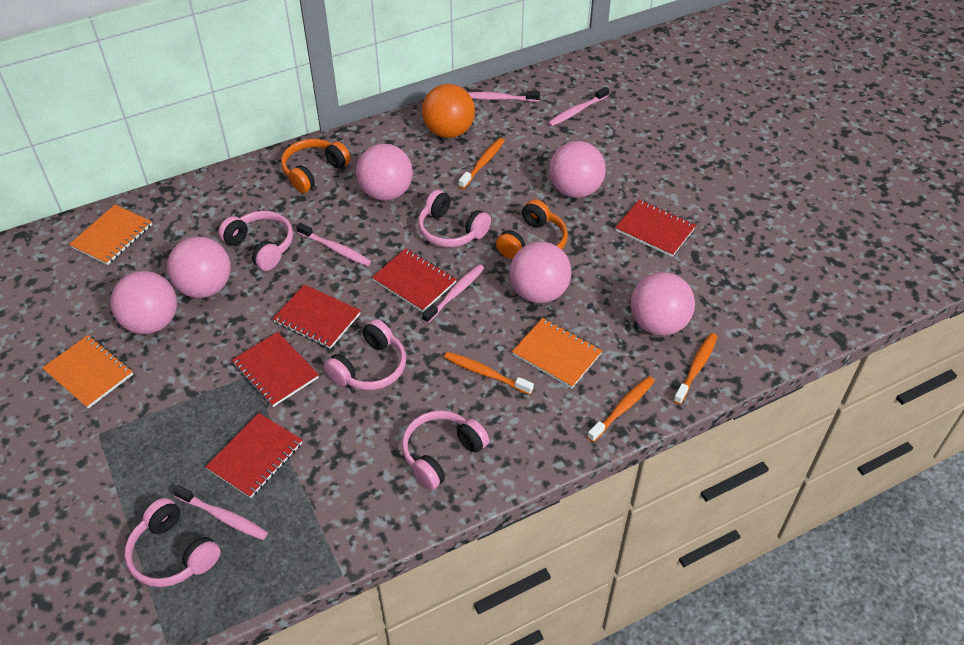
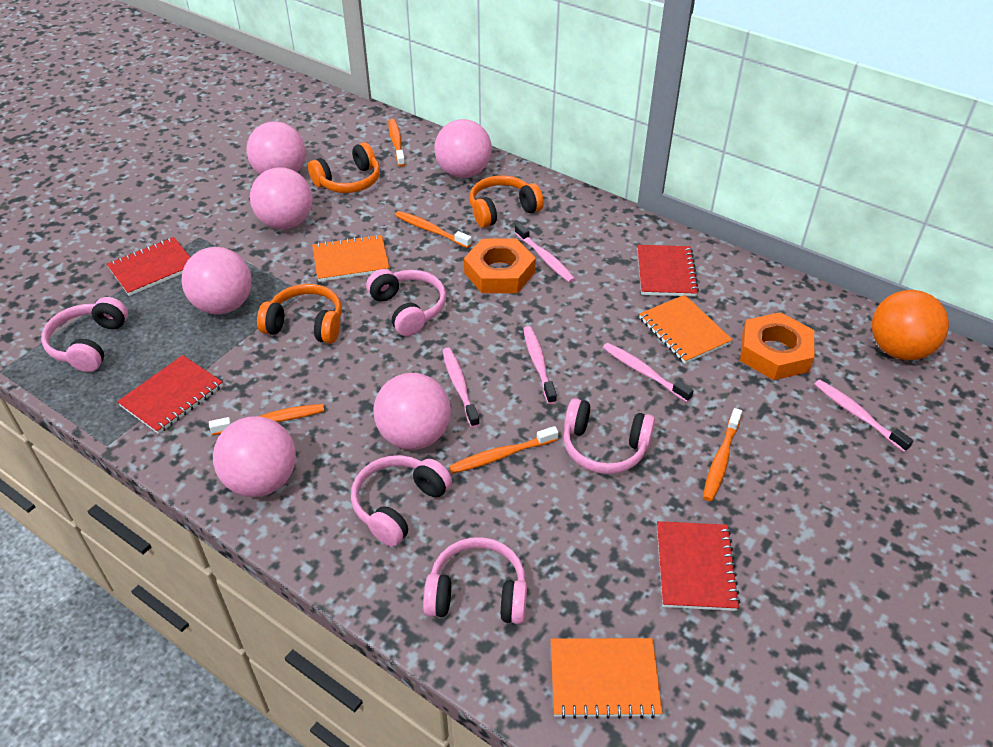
orange headphones: 2 -> 3
orange nut: 0 -> 2
orange toothbrush: 4 -> 5
red notebook: 5 -> 4

